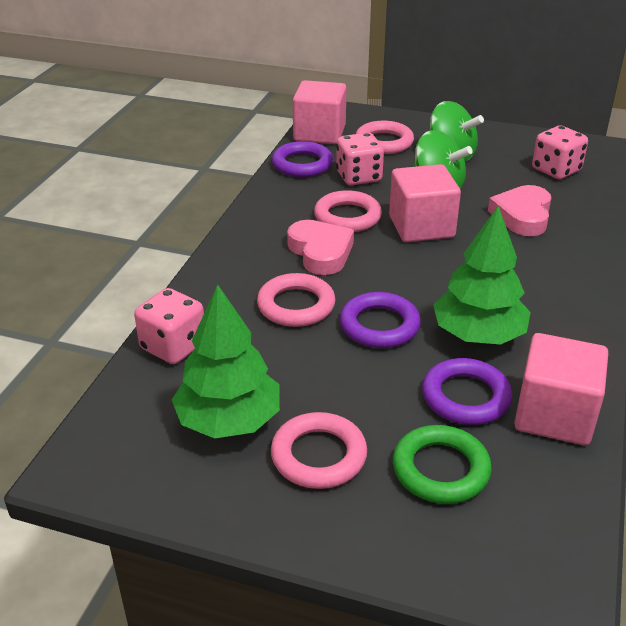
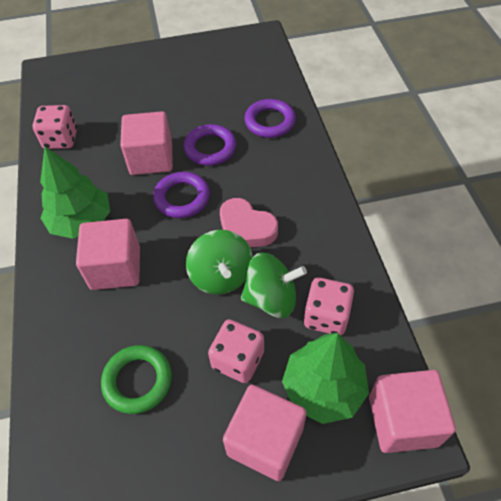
pink cube: 3 -> 4
pink heart: 2 -> 1
pink ring: 4 -> 0

